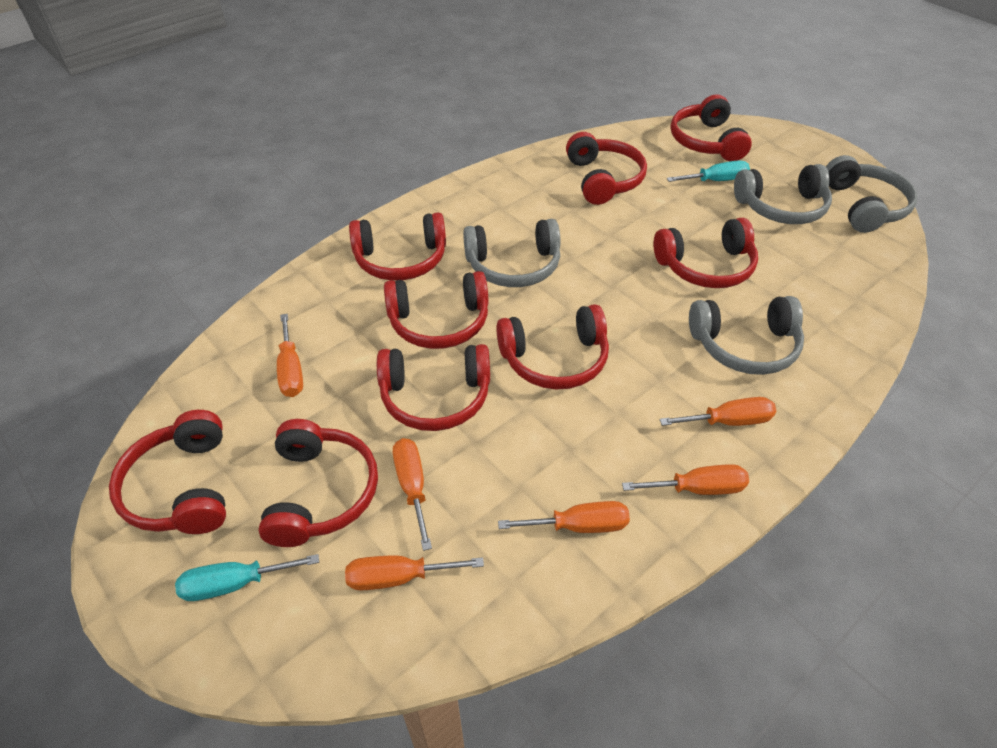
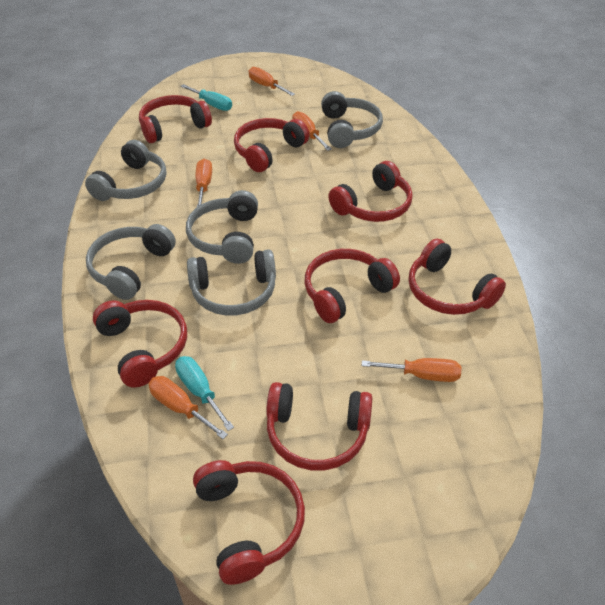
grey headphones: 4 -> 5
orange screwdriver: 6 -> 5
red headphones: 9 -> 8

